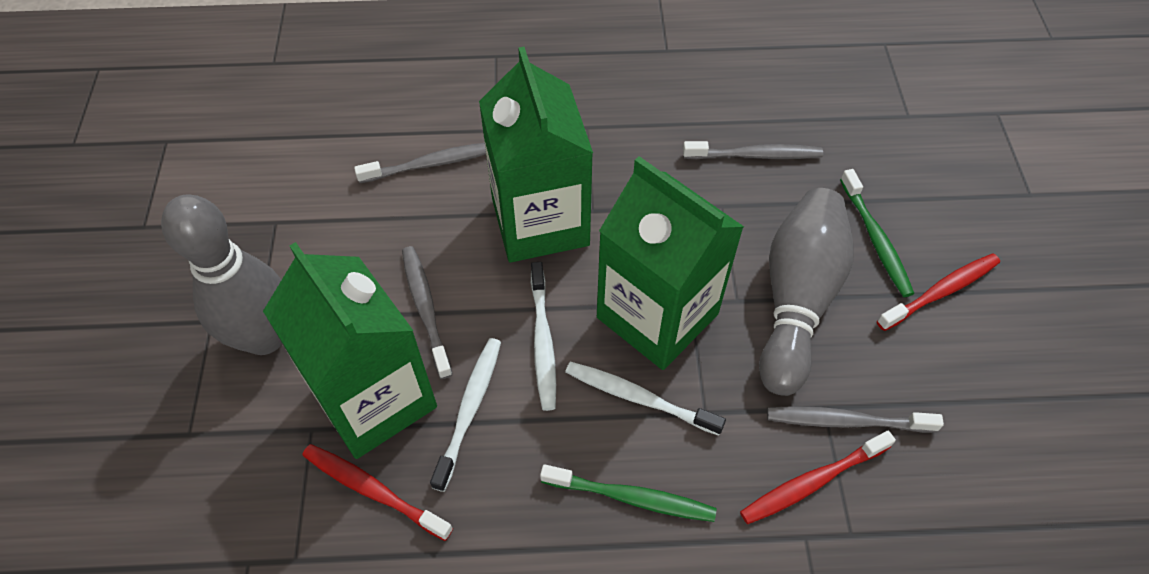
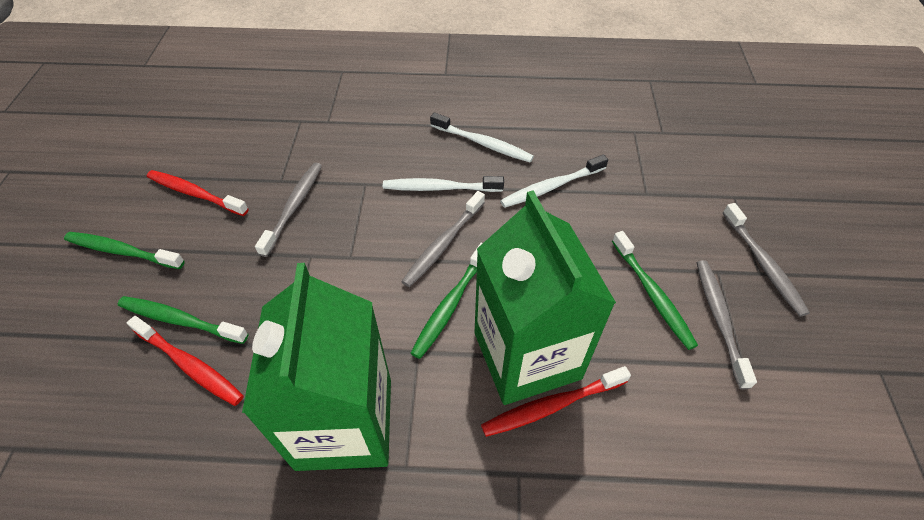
green carton: 3 -> 2
green toothbrush: 2 -> 4
grey bowling pin: 2 -> 0

